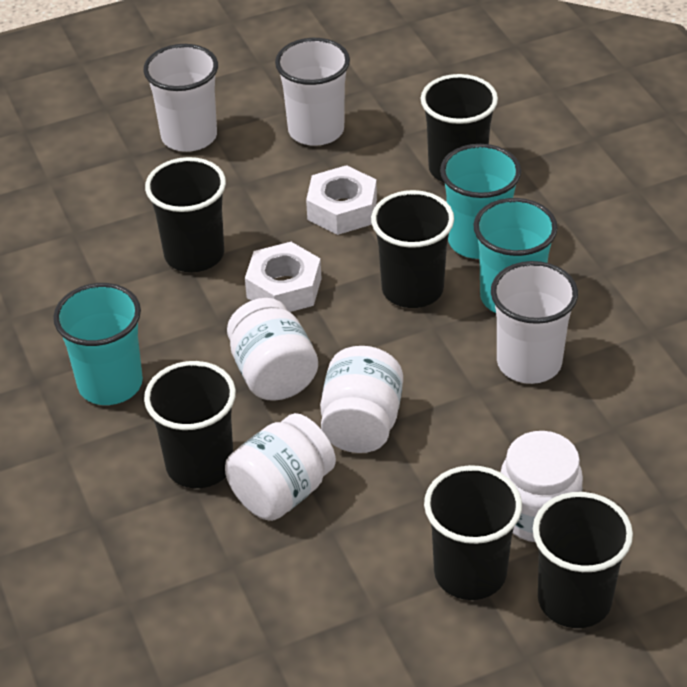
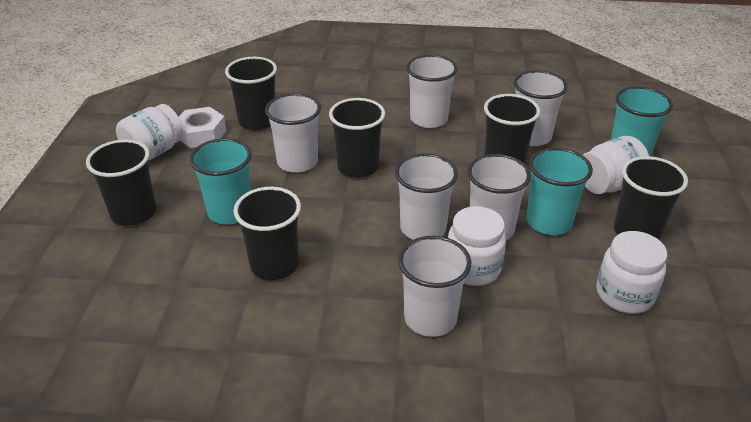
white cup: 3 -> 6
white nut: 2 -> 1

